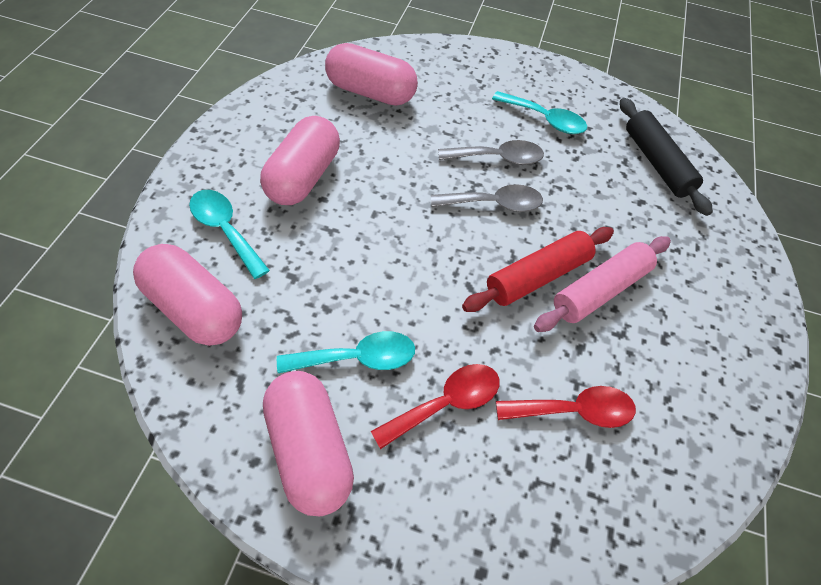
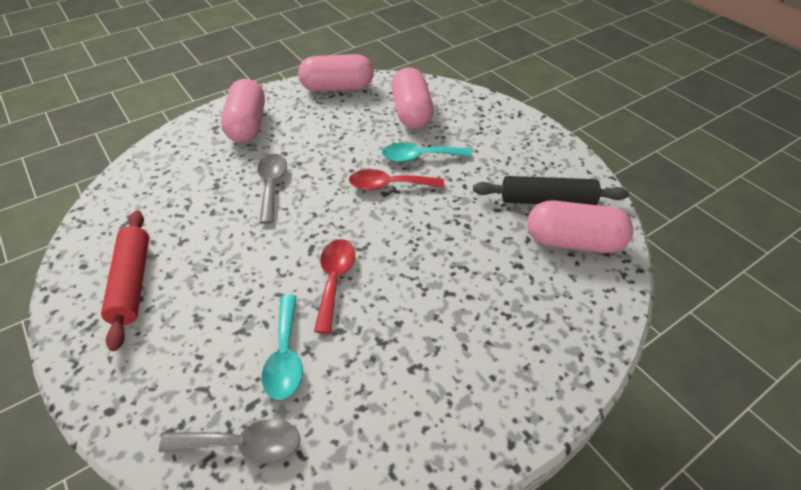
pink rolling pin: 1 -> 0
turquoise spoon: 3 -> 2

